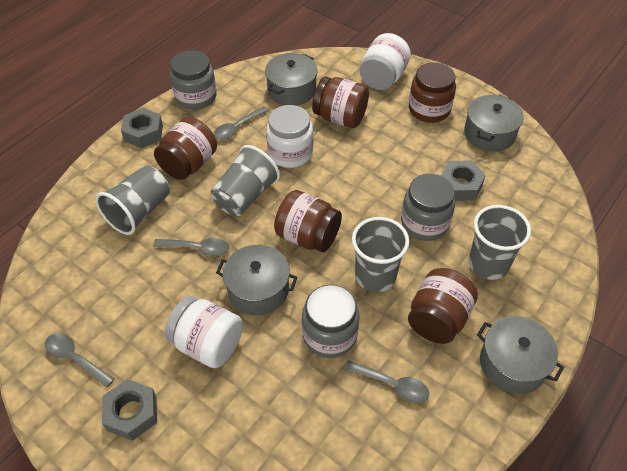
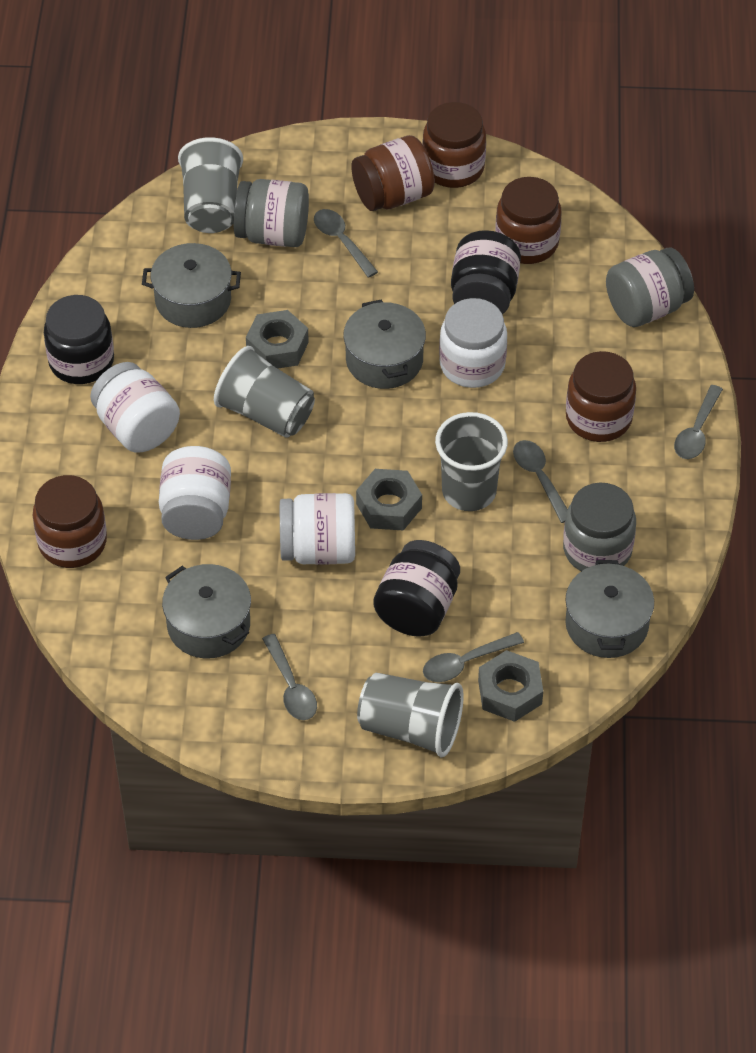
black jar: 0 -> 3
grey spoon: 4 -> 5
white jar: 3 -> 4

